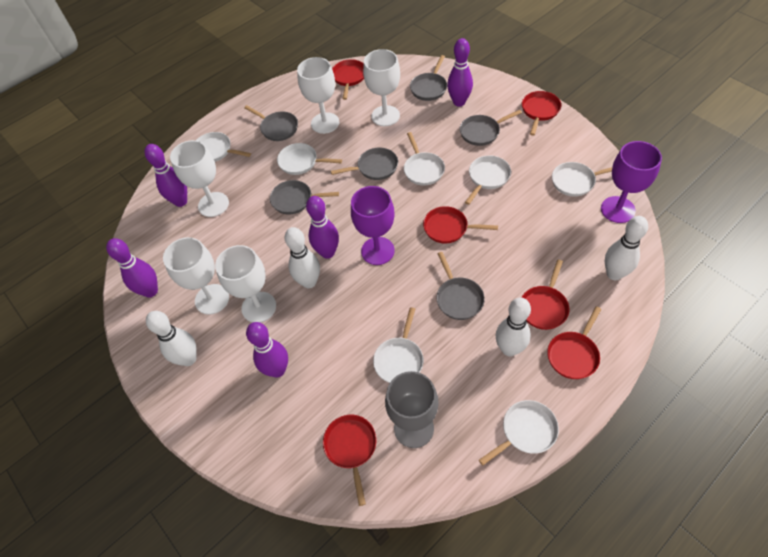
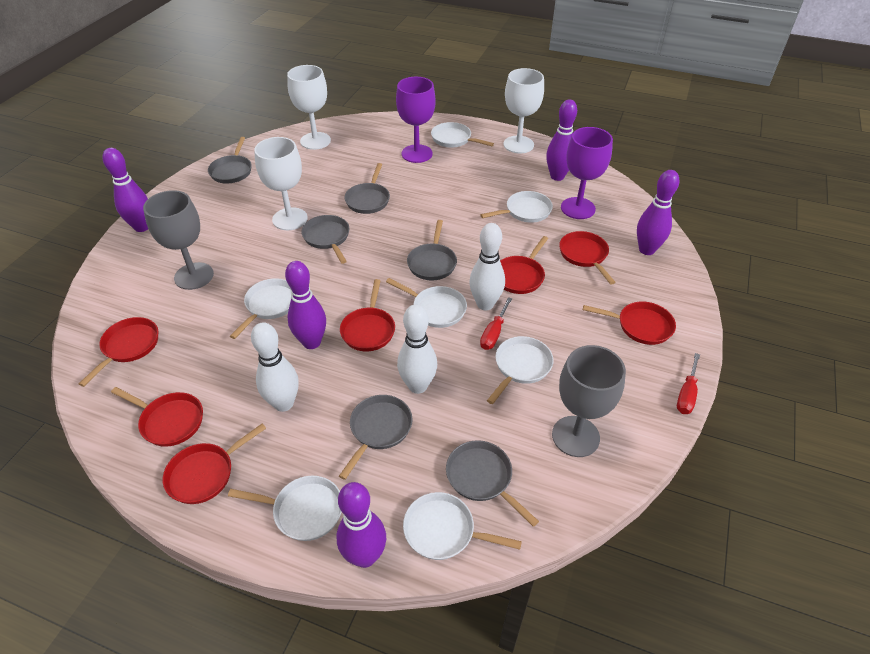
grey goblet: 1 -> 2
red pan: 6 -> 7
red screwdriver: 0 -> 2
white bowling pin: 4 -> 3
white goblet: 5 -> 3

